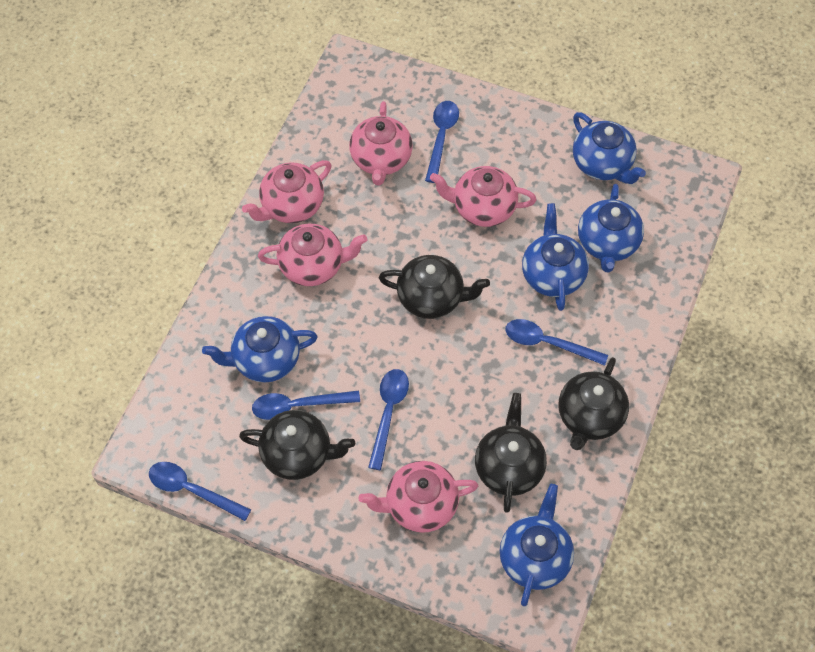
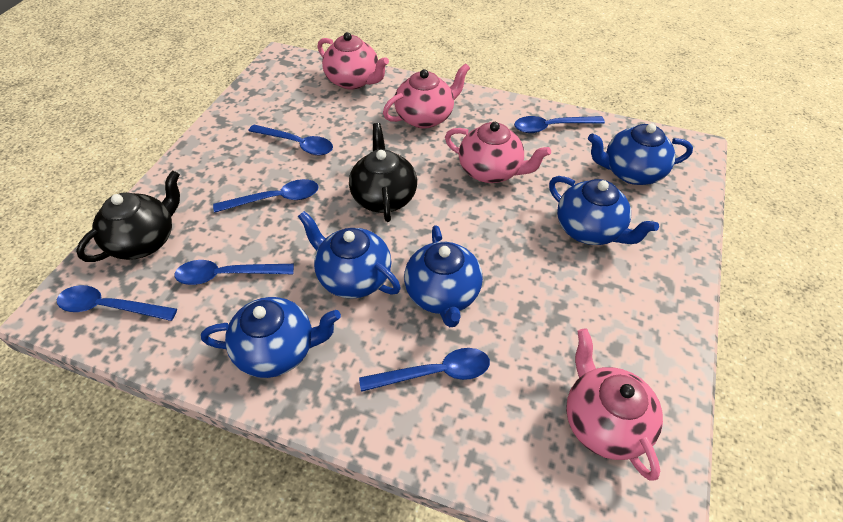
black teapot: 4 -> 2
blue spoon: 5 -> 6
pink teapot: 5 -> 4

